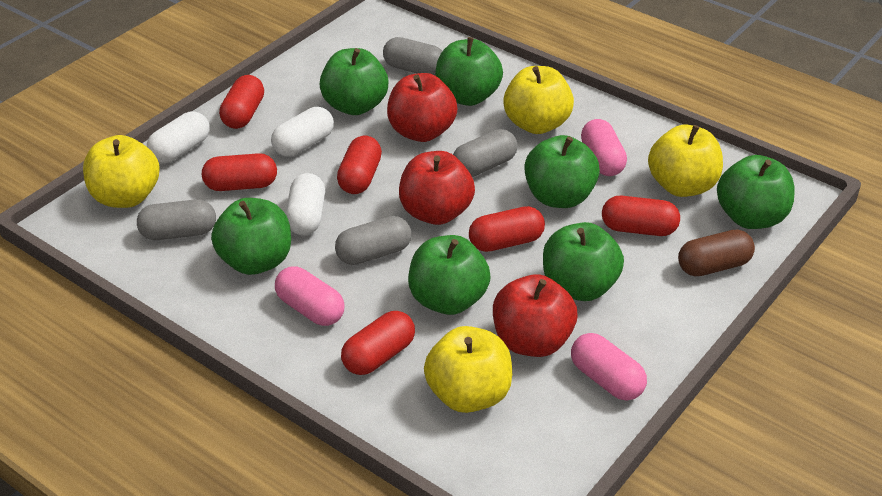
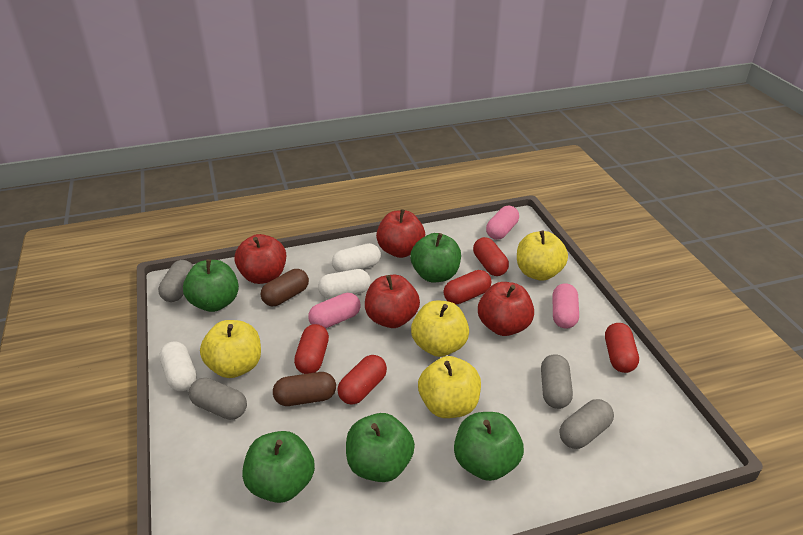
brown capsule: 1 -> 2
green apple: 7 -> 5
red apple: 3 -> 4
red capsule: 6 -> 5

